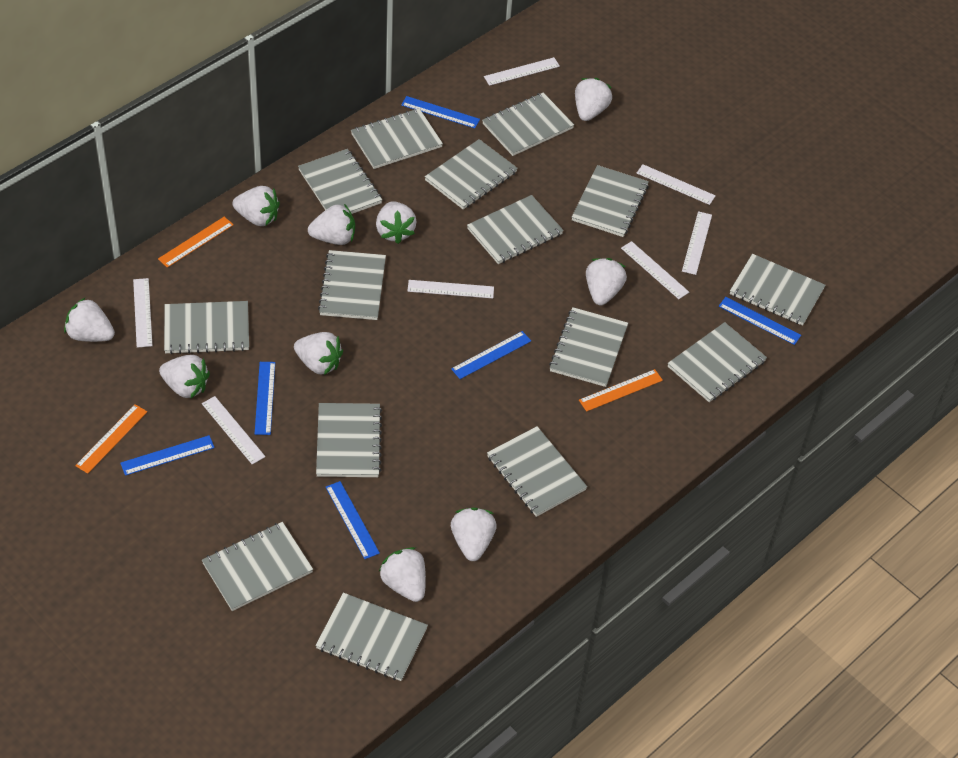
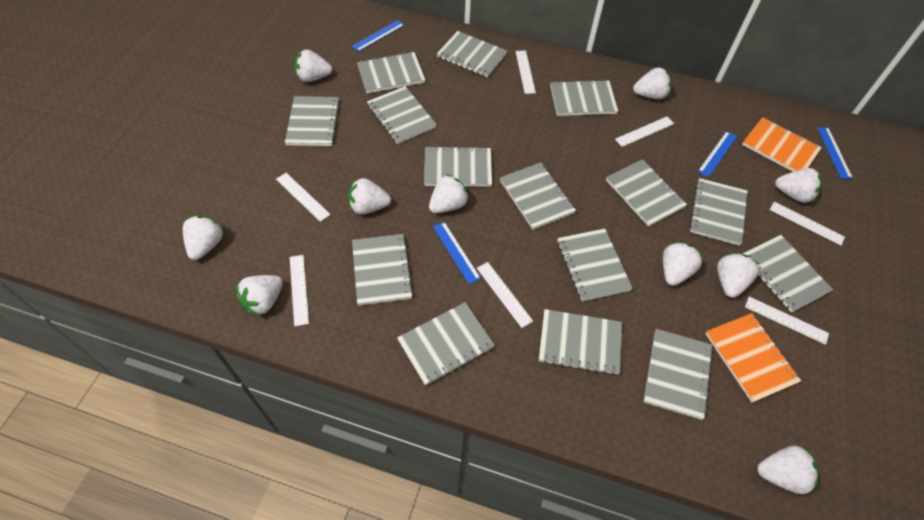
blue ruler: 6 -> 4
orange notebook: 0 -> 2
orange ruler: 3 -> 0

